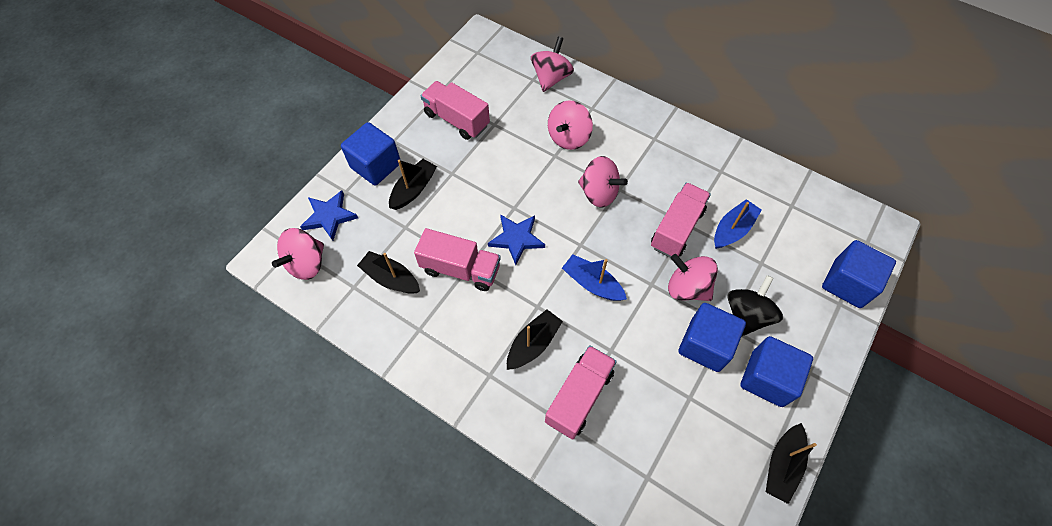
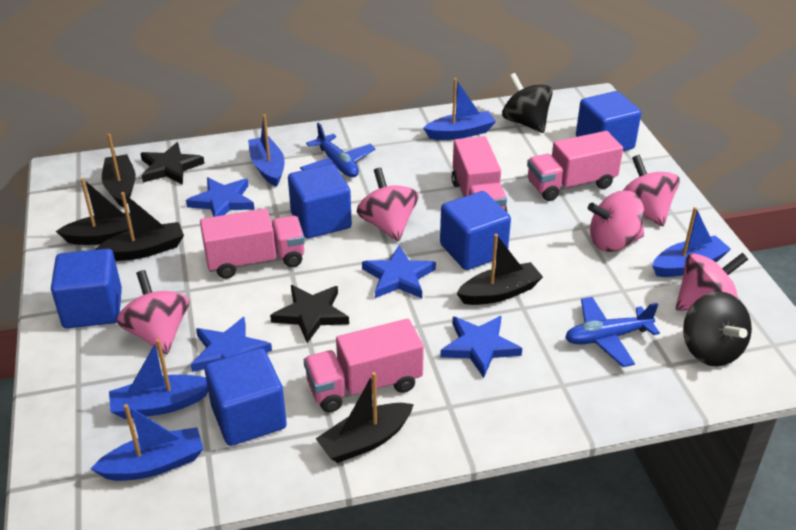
black boat: 4 -> 5
black spinning top: 1 -> 2
black star: 0 -> 2
blue boat: 2 -> 5
blue cube: 4 -> 5
blue plane: 0 -> 2
blue star: 2 -> 4

